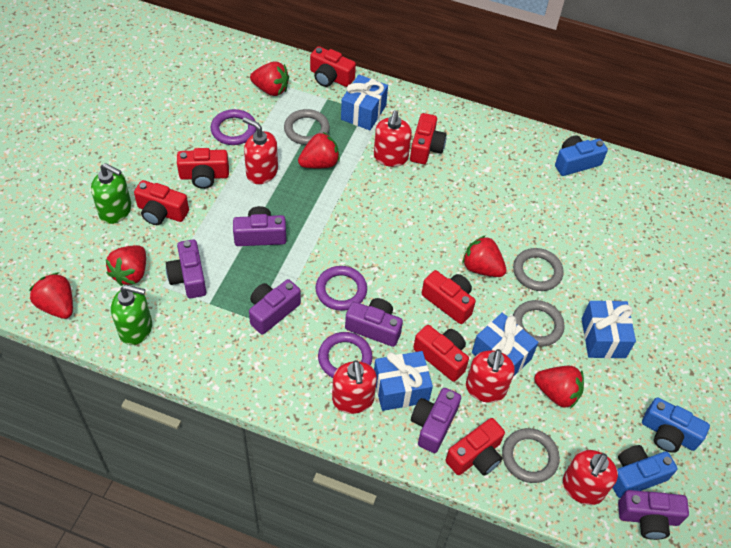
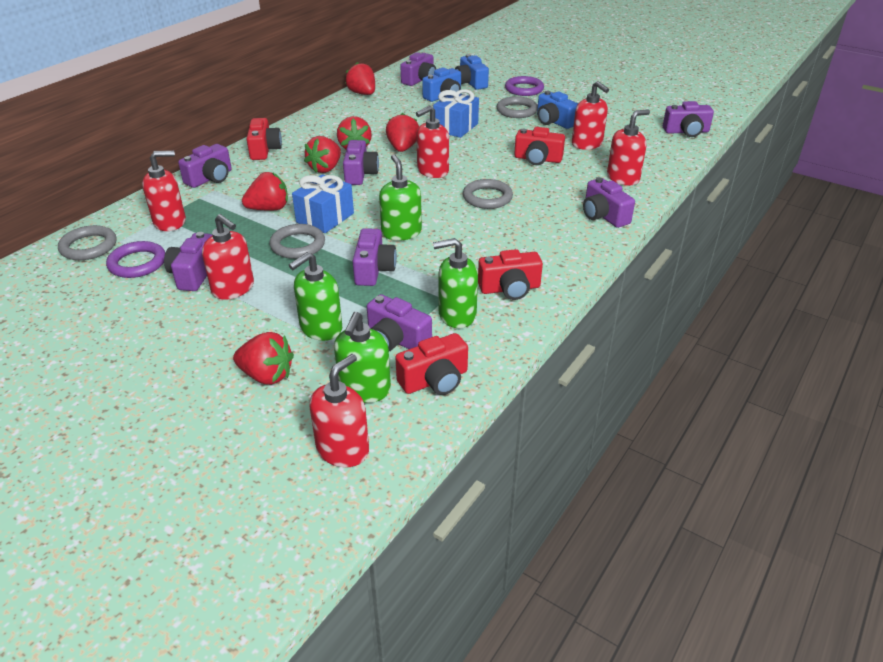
blue gift: 4 -> 2
green soap dispenser: 2 -> 4
purple camera: 6 -> 8
purple ring: 3 -> 2
red camera: 7 -> 4
red soap dispenser: 5 -> 6

